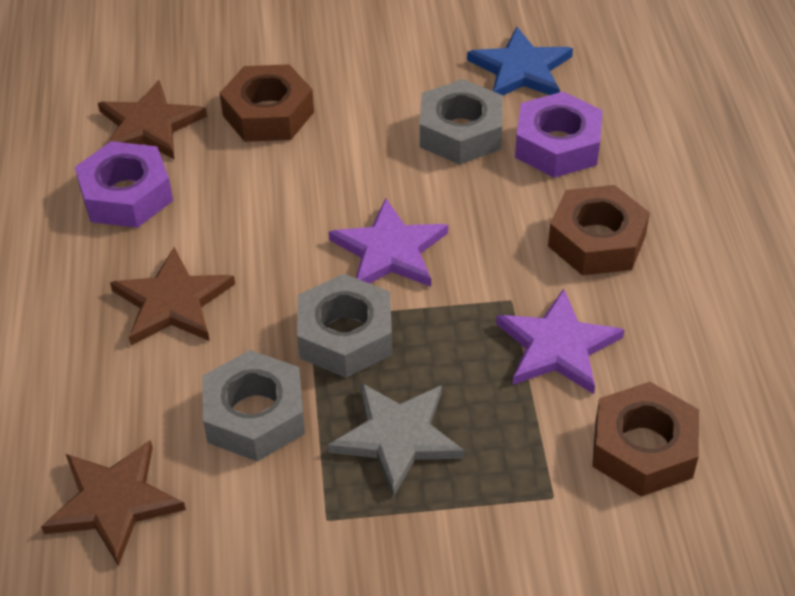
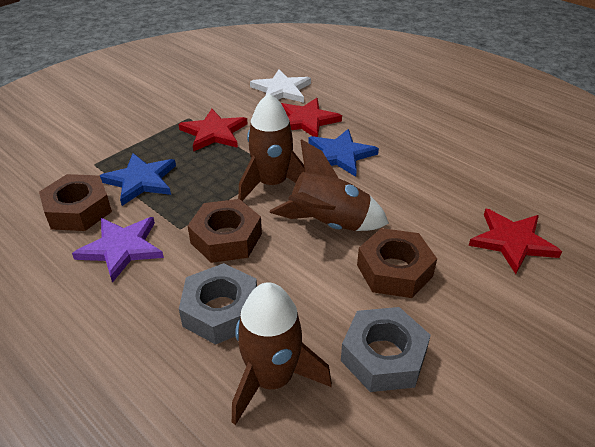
blue star: 1 -> 2
brown rocket: 0 -> 3
brown star: 3 -> 0
grey nut: 3 -> 2
grey star: 1 -> 0
purple nut: 2 -> 0
purple star: 2 -> 1
red star: 0 -> 3
white star: 0 -> 1

